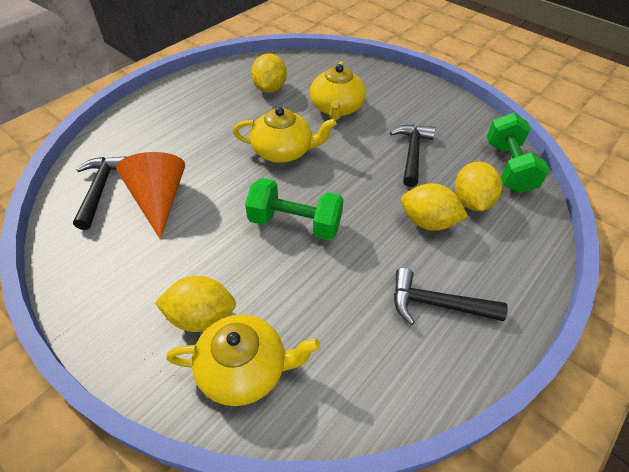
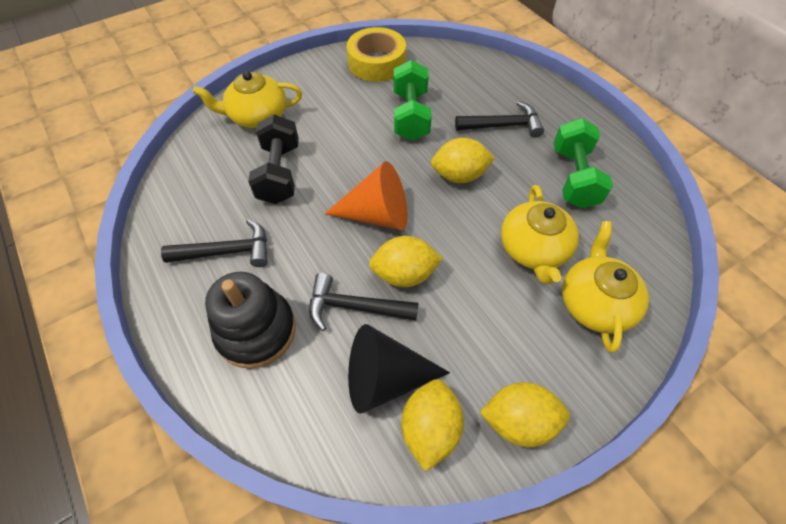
black cone: 0 -> 1
black dumbbell: 0 -> 1
black stacking toy: 0 -> 1
yellow tape: 0 -> 1

